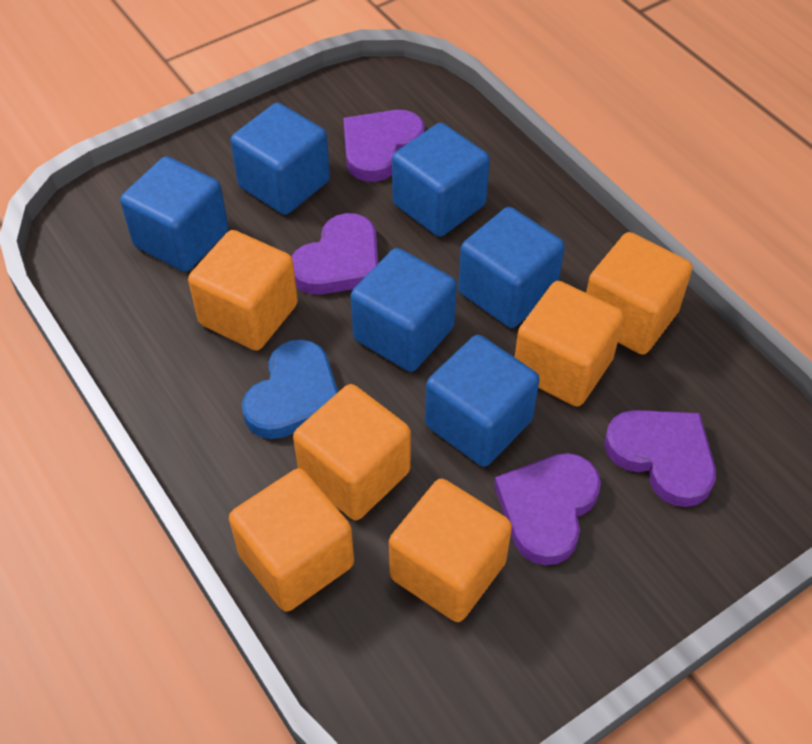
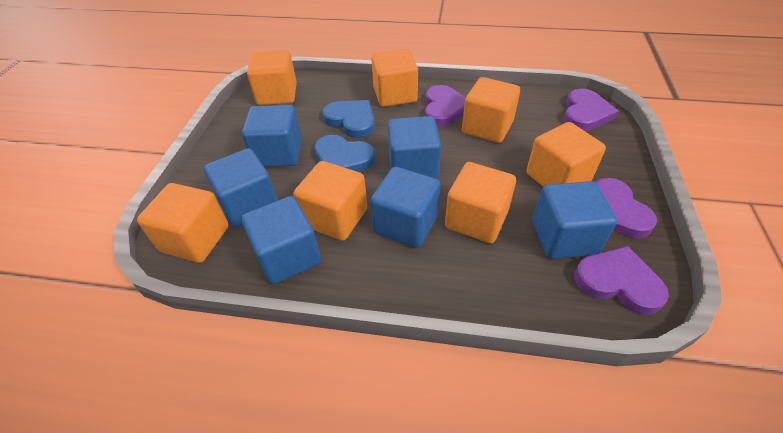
blue heart: 1 -> 2
orange cube: 6 -> 7

